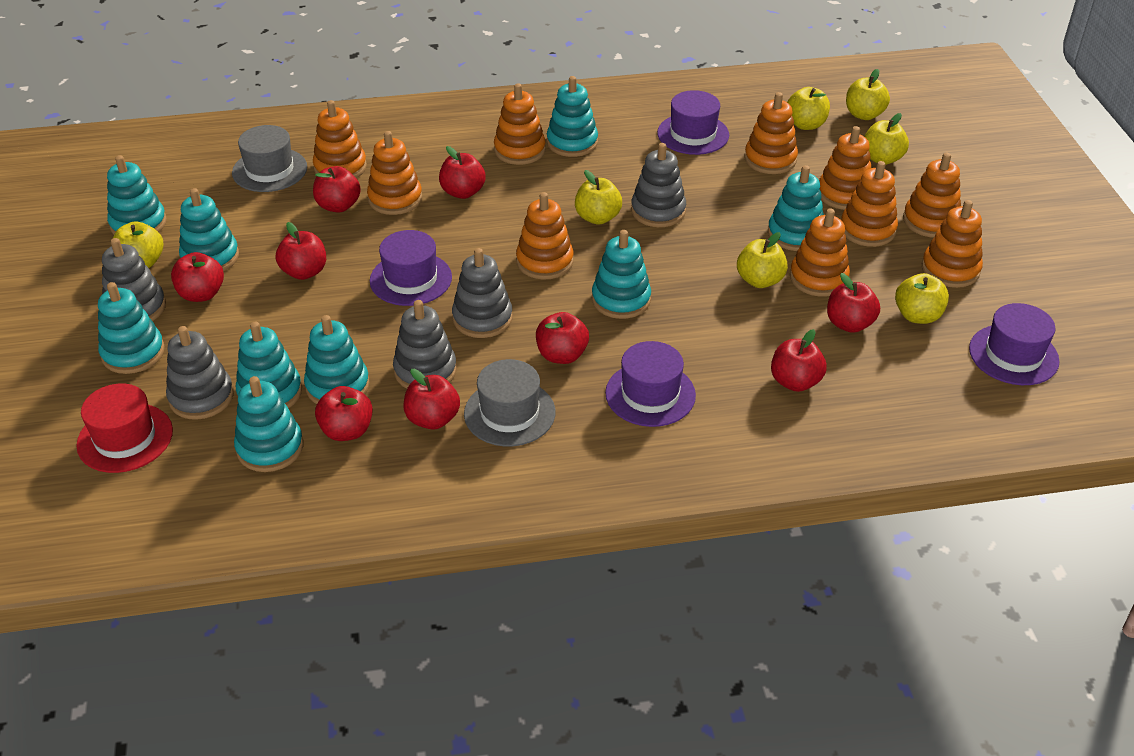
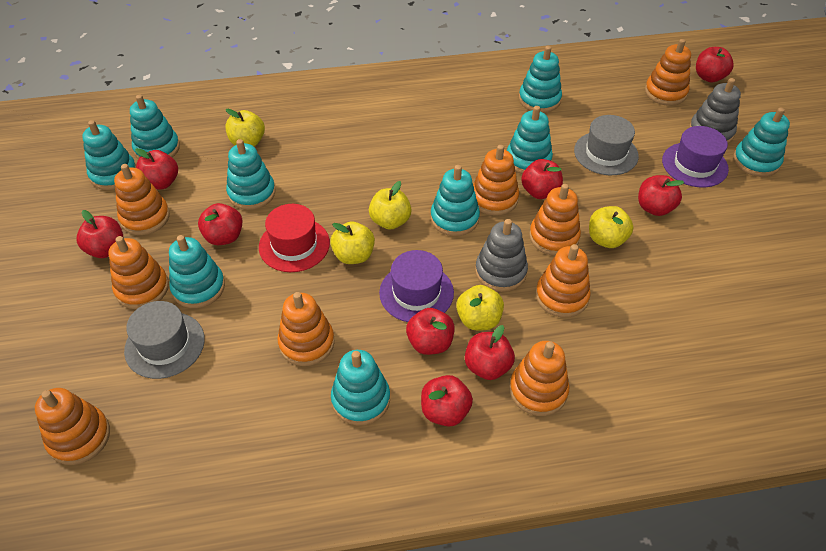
grey stacking toy: 5 -> 2
orange stacking toy: 10 -> 9
purple hat: 4 -> 2
yellow apple: 7 -> 5

